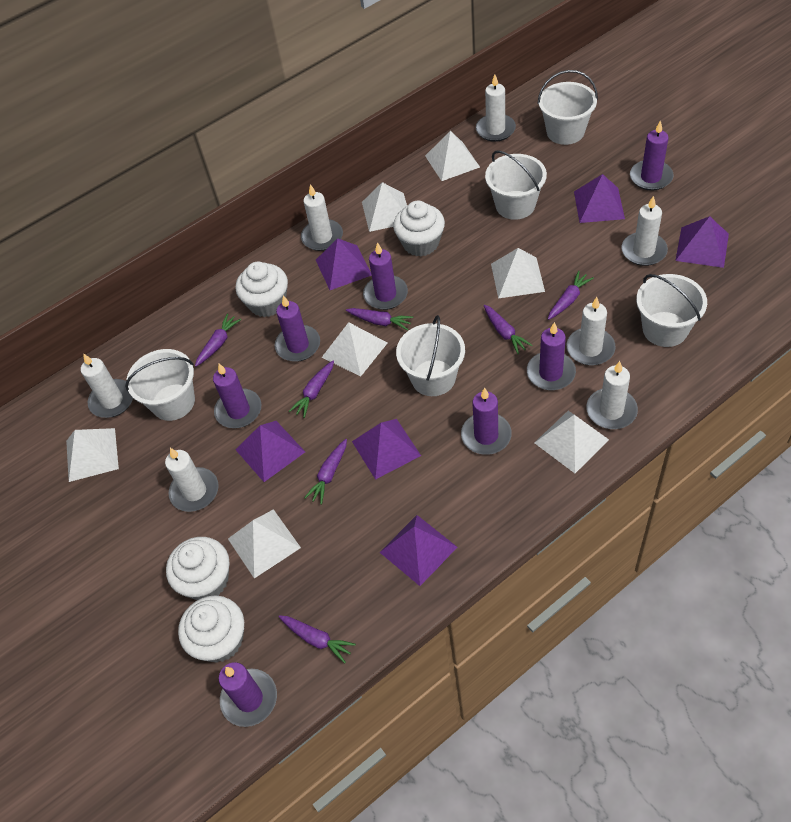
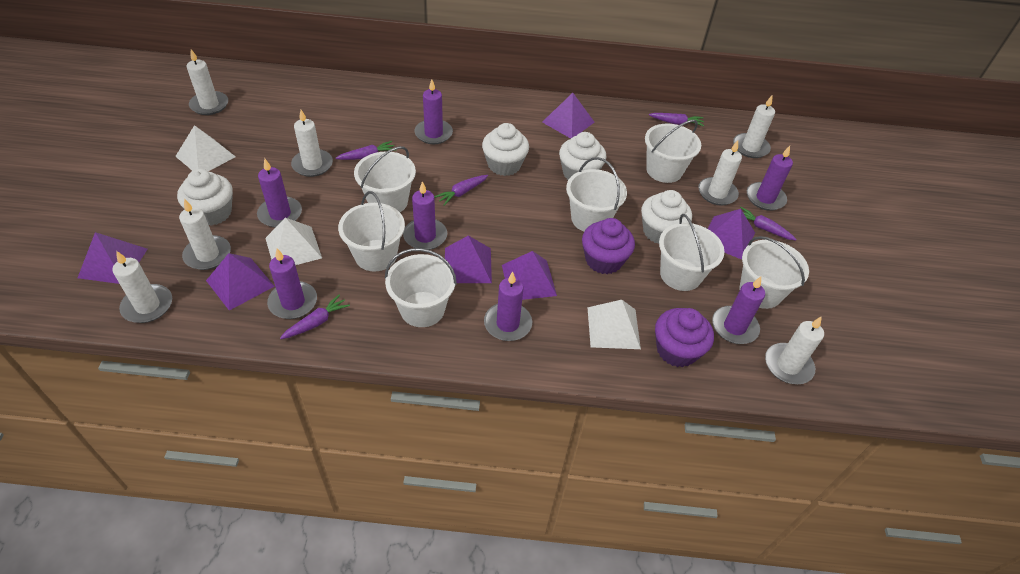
purple carrot: 7 -> 5
purple cupcake: 0 -> 2
white bucket: 5 -> 7
white pyramid: 7 -> 3

